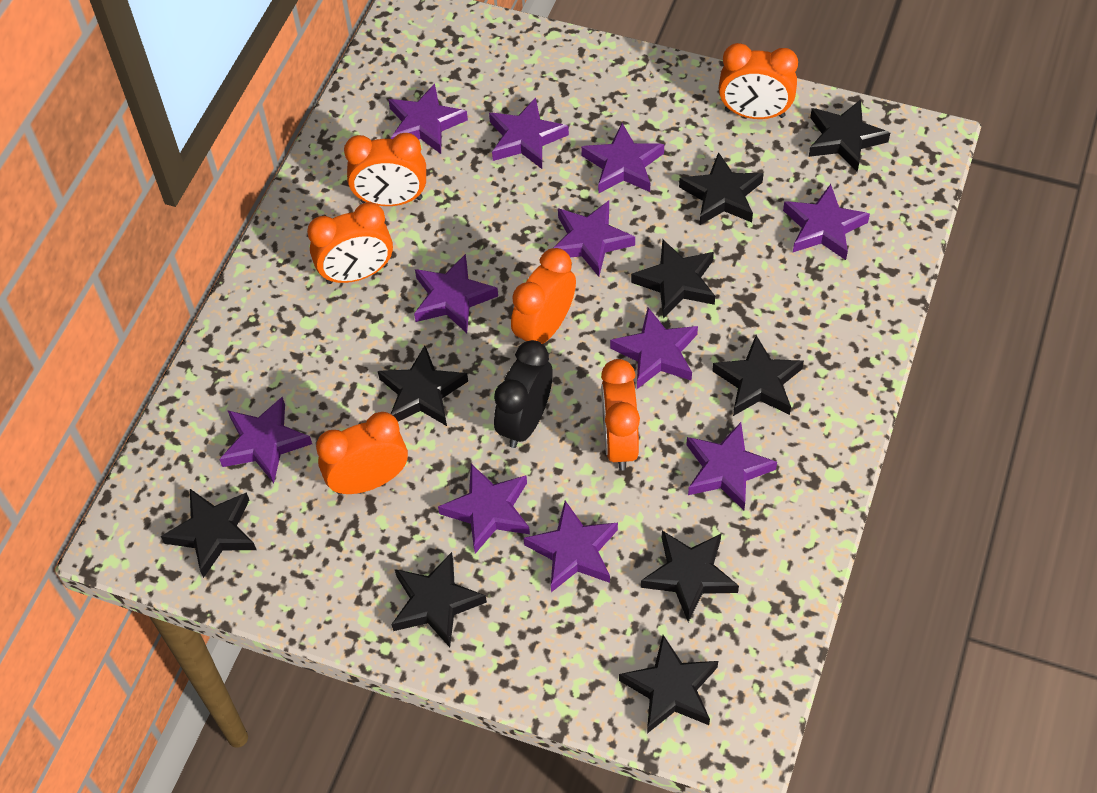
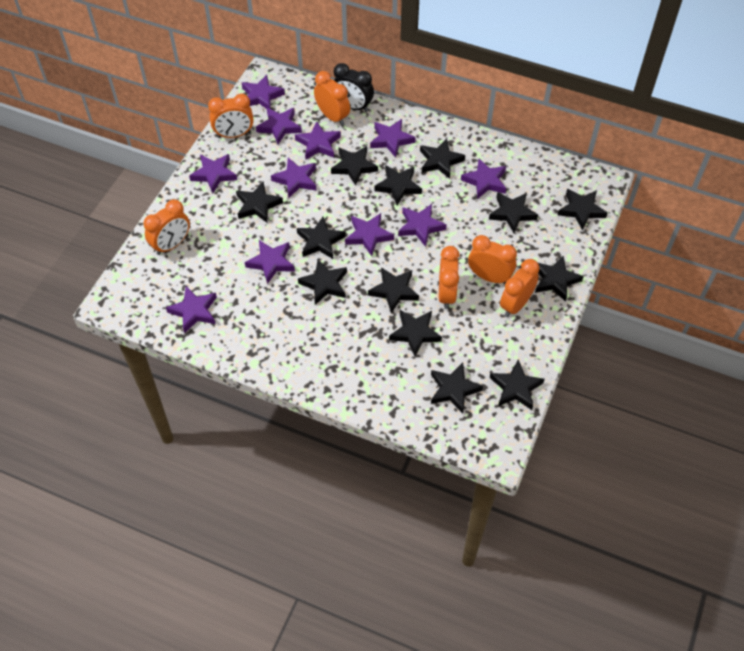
black star: 9 -> 13

